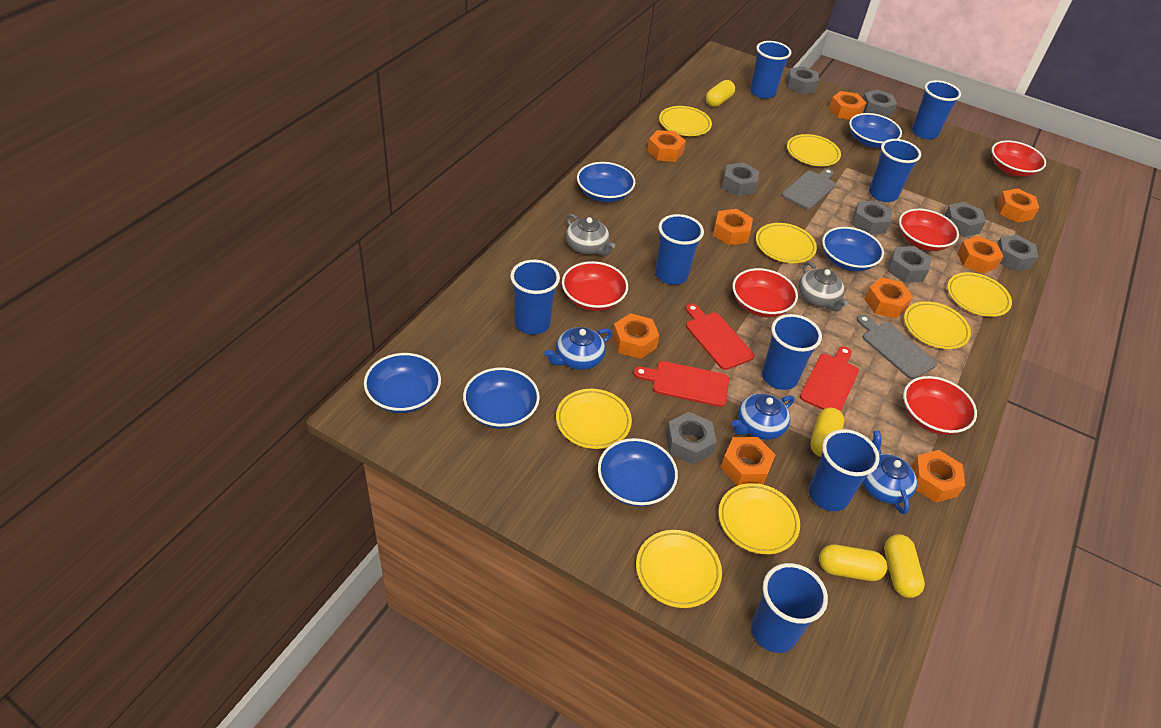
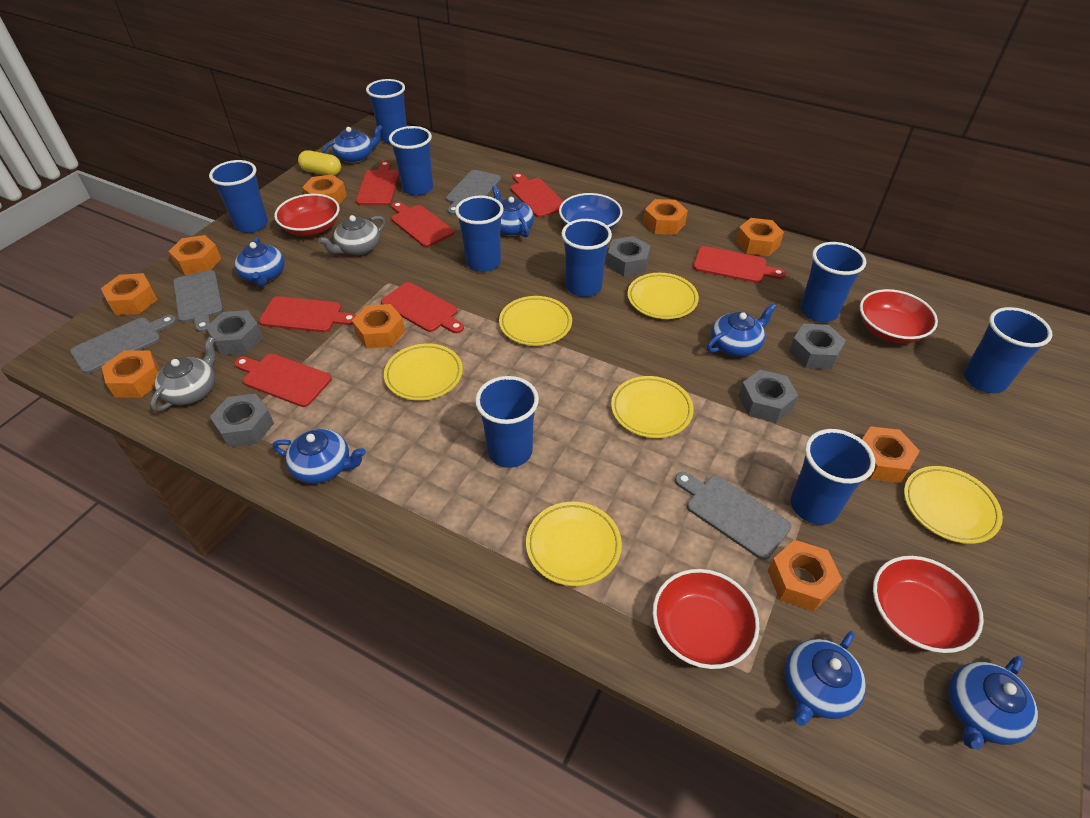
blue bowl: 6 -> 1
blue cup: 8 -> 9
blue teapot: 3 -> 7
grey cutting board: 2 -> 4
grey nut: 8 -> 5
red bowl: 5 -> 4
red cutting board: 3 -> 7
yellow capsule: 4 -> 1
yellow plate: 8 -> 6

